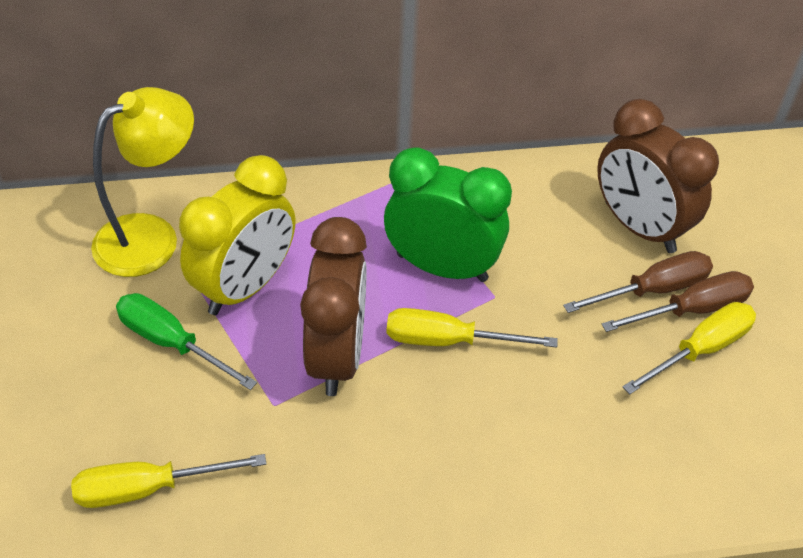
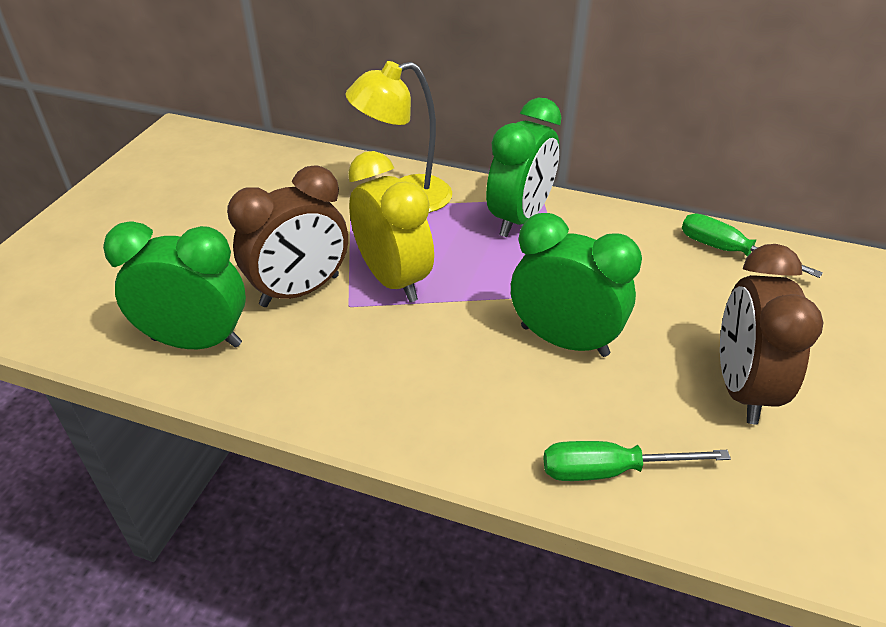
brown screwdriver: 2 -> 0
green clock: 1 -> 3
green screwdriver: 1 -> 2
yellow screwdriver: 3 -> 0

